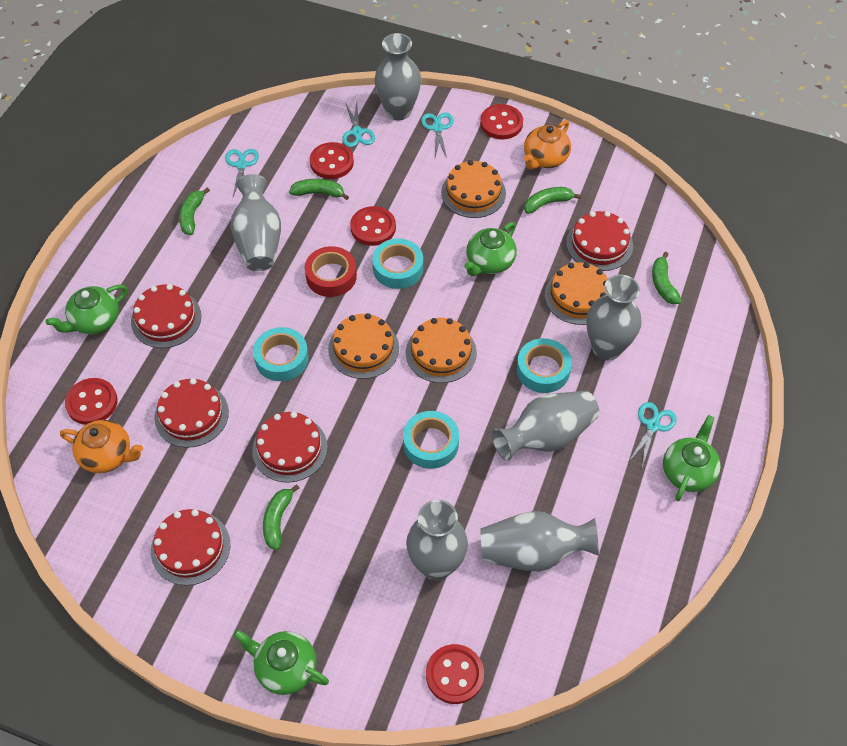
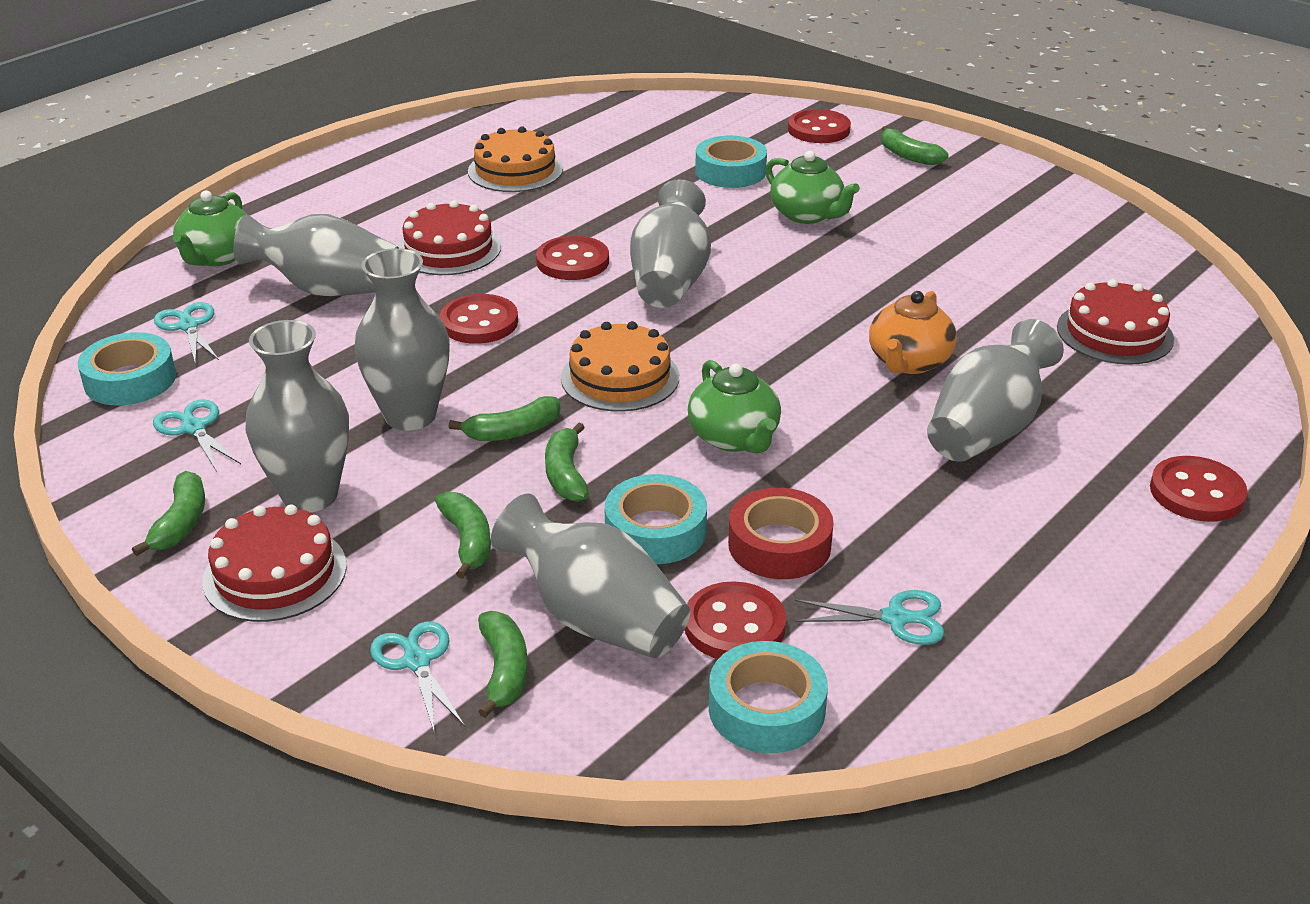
green banana: 5 -> 6
green teapot: 4 -> 3
orange cake: 4 -> 2
orange teapot: 2 -> 1
red cake: 5 -> 3

